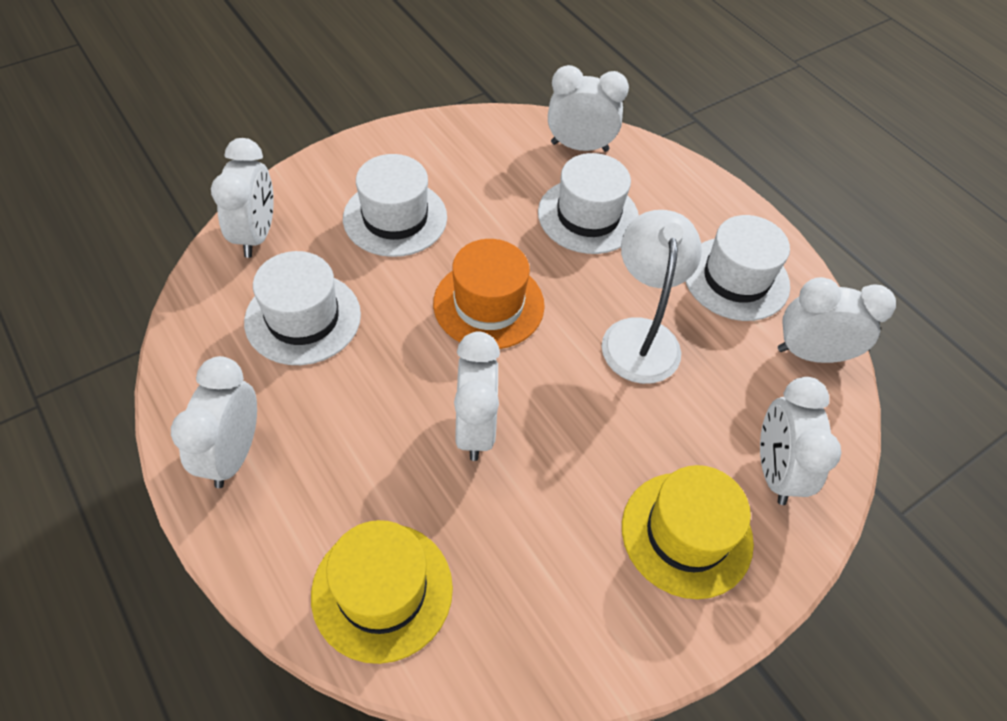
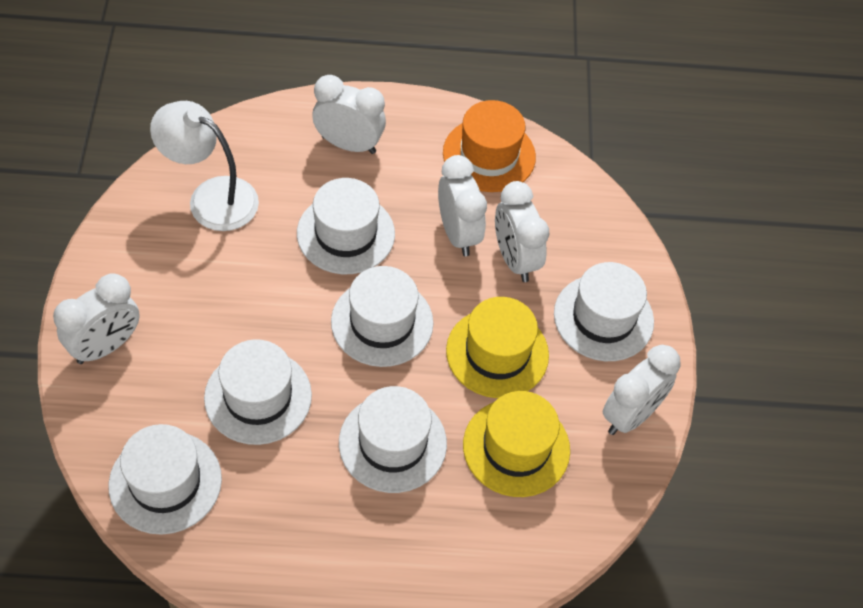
white clock: 6 -> 5
white hat: 4 -> 6

